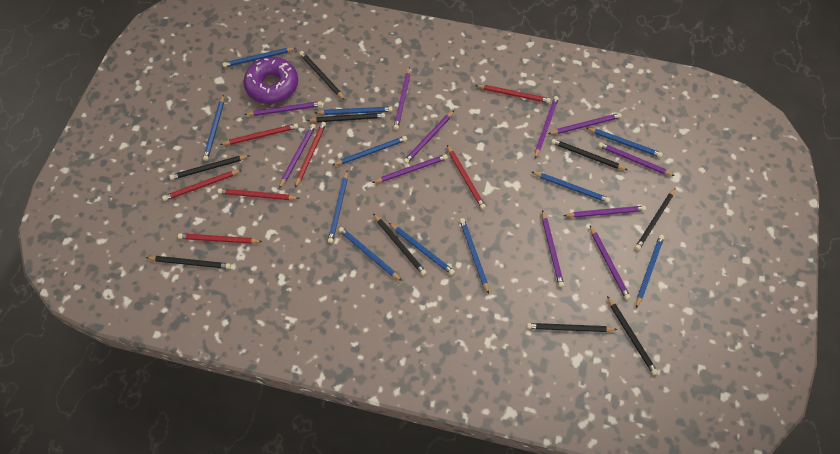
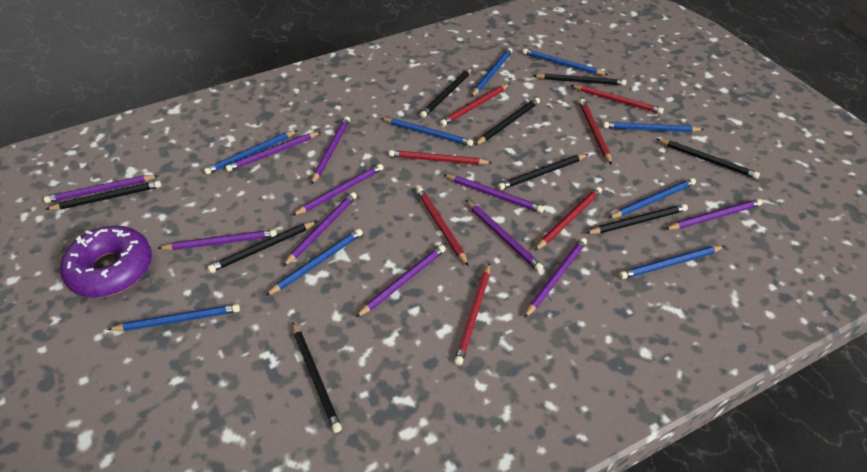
blue pencil: 11 -> 9

